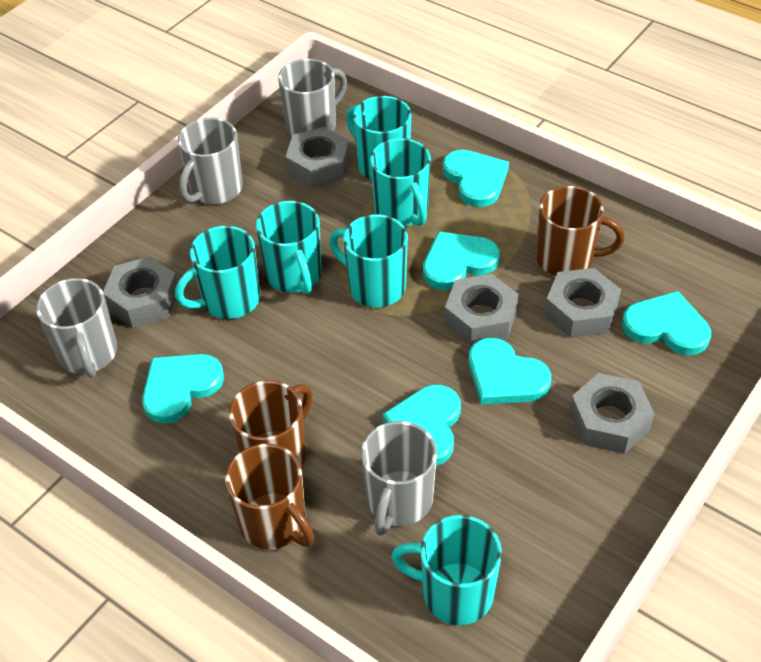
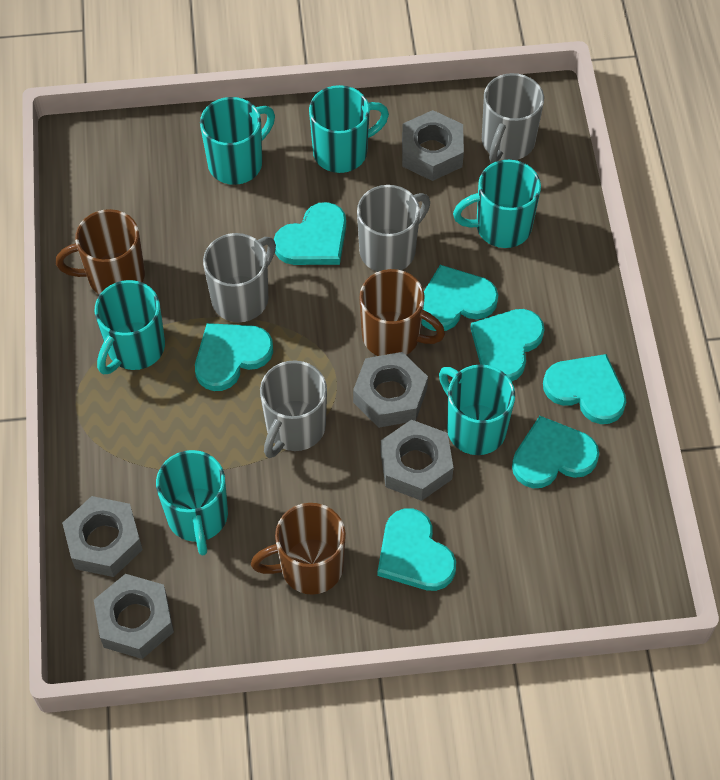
turquoise heart: 6 -> 7

